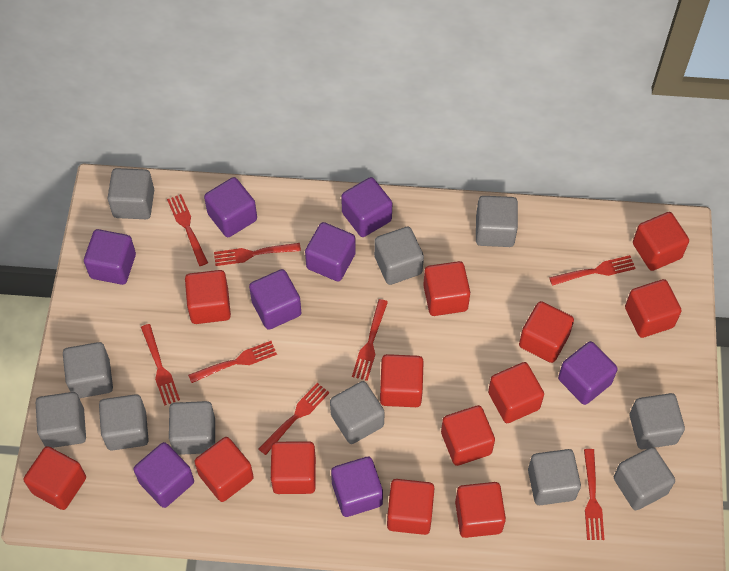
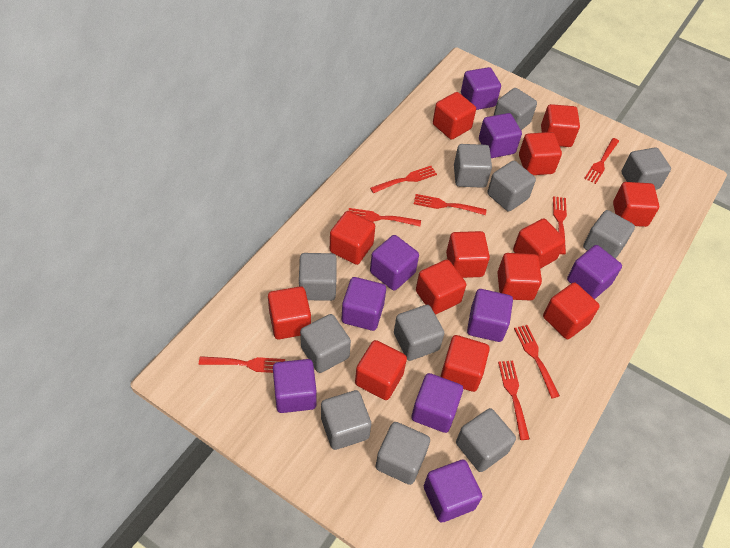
purple cube: 8 -> 9

